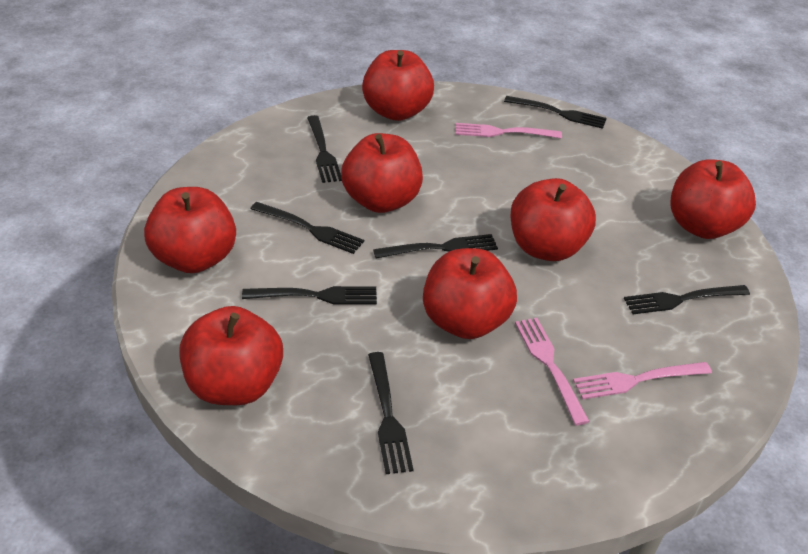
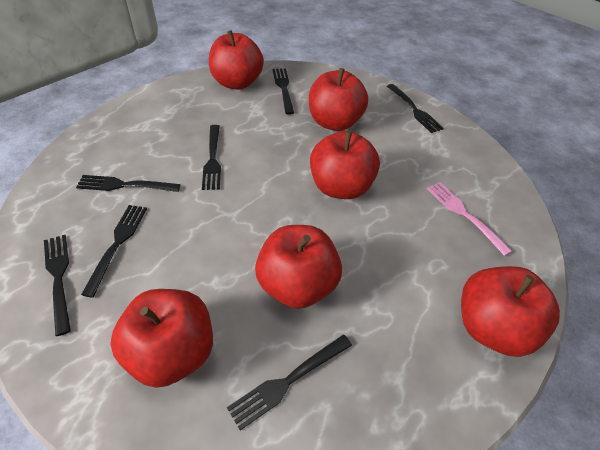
pink fork: 3 -> 1
red apple: 7 -> 6

